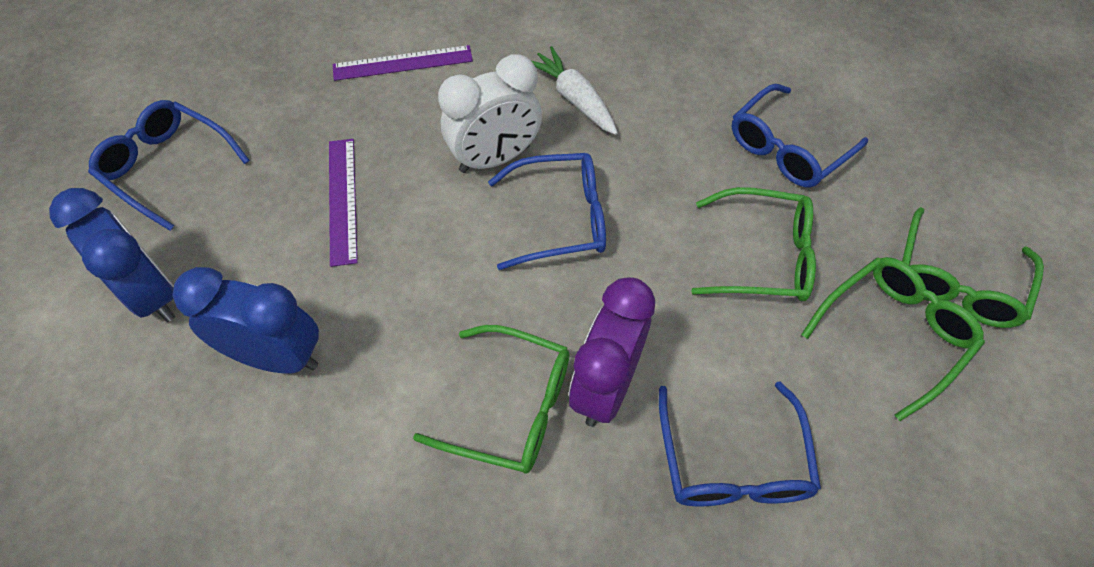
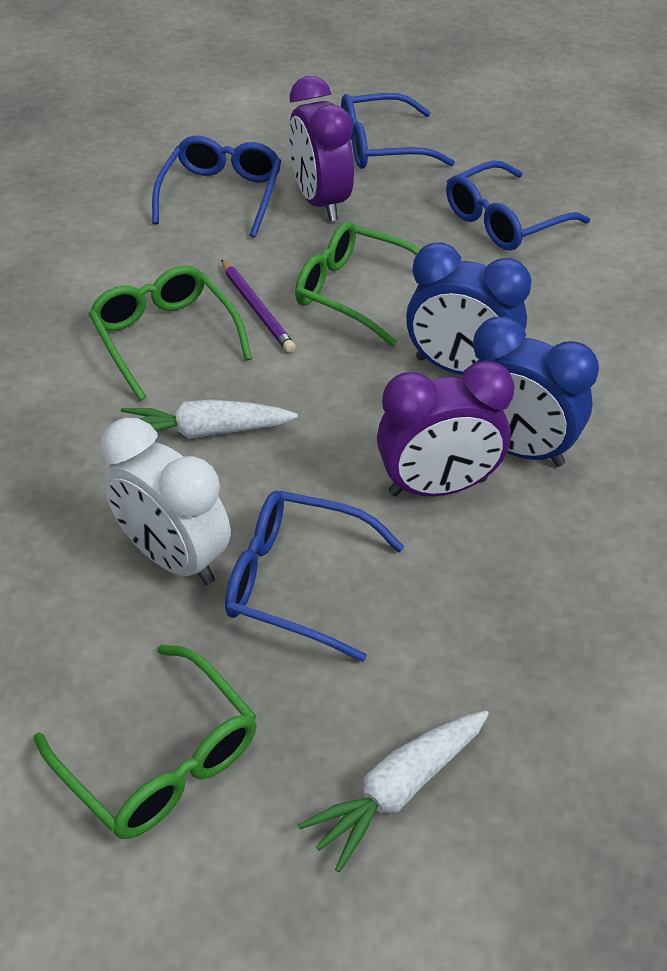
green glasses: 4 -> 3
purple clock: 1 -> 2
purple pencil: 0 -> 1
purple ruler: 2 -> 0
white carrot: 1 -> 2

